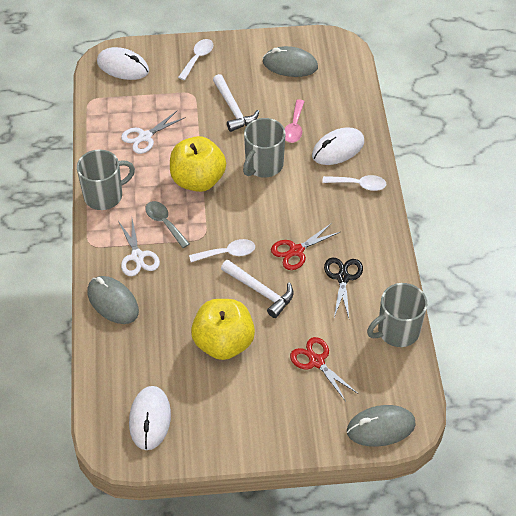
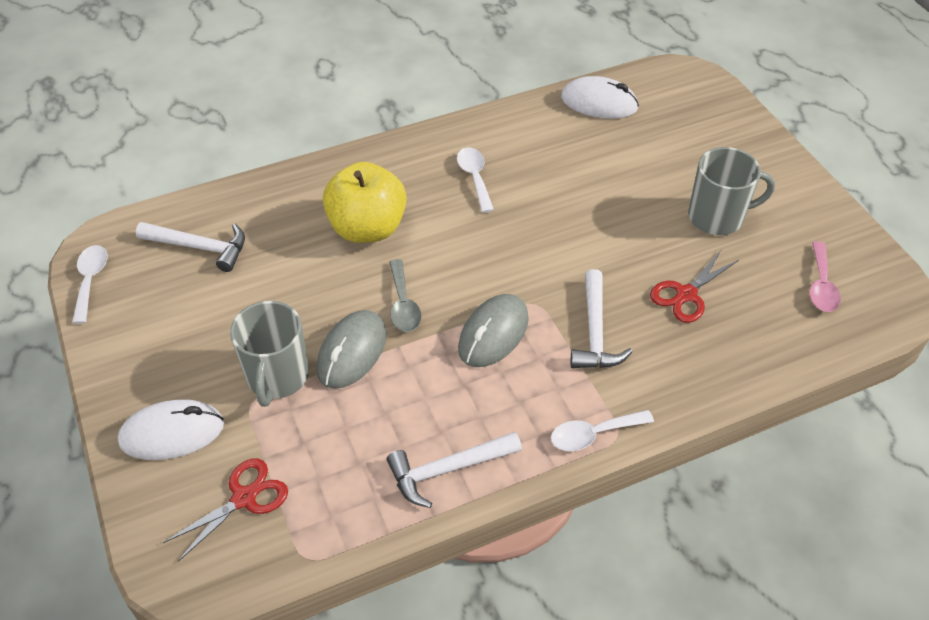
black scissors: 1 -> 0
grey mouse: 3 -> 2
grey mug: 3 -> 2
white hammer: 2 -> 3
white mouse: 3 -> 2
white scissors: 2 -> 0
yellow apple: 2 -> 1

